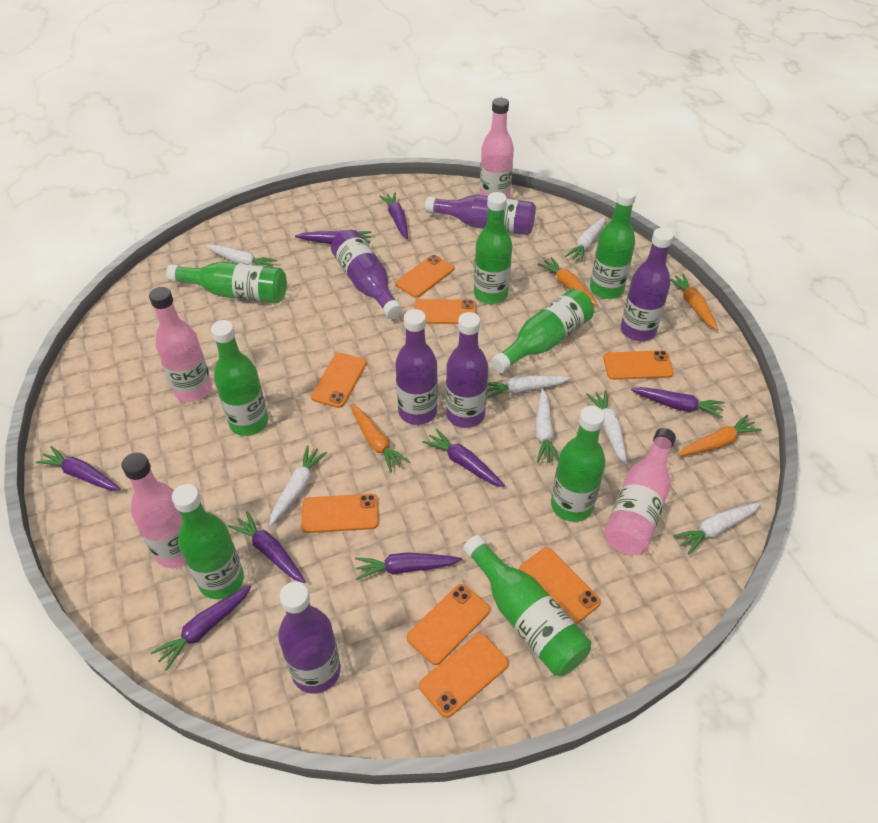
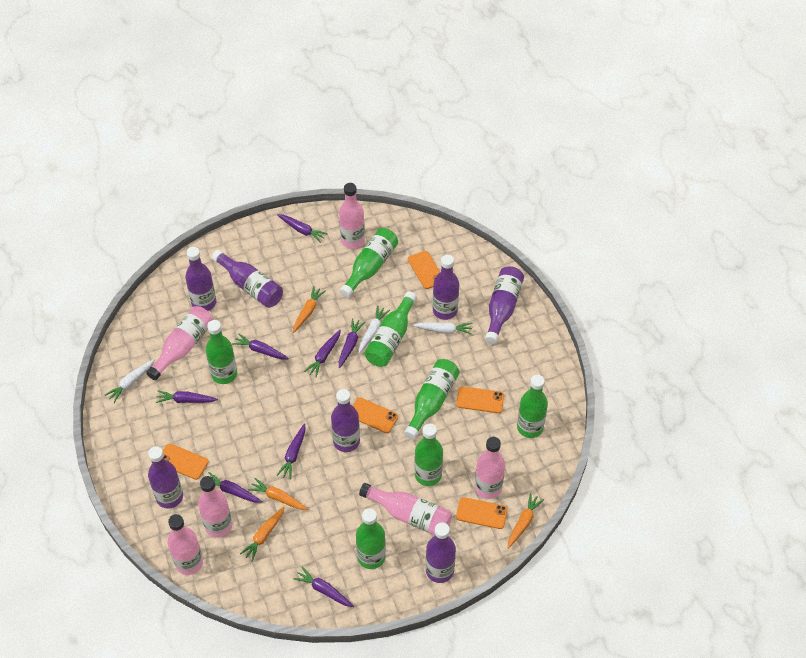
green bottle: 8 -> 7
orange phone: 8 -> 5
pink bottle: 4 -> 6
purple bottle: 6 -> 7
white carrot: 7 -> 3

